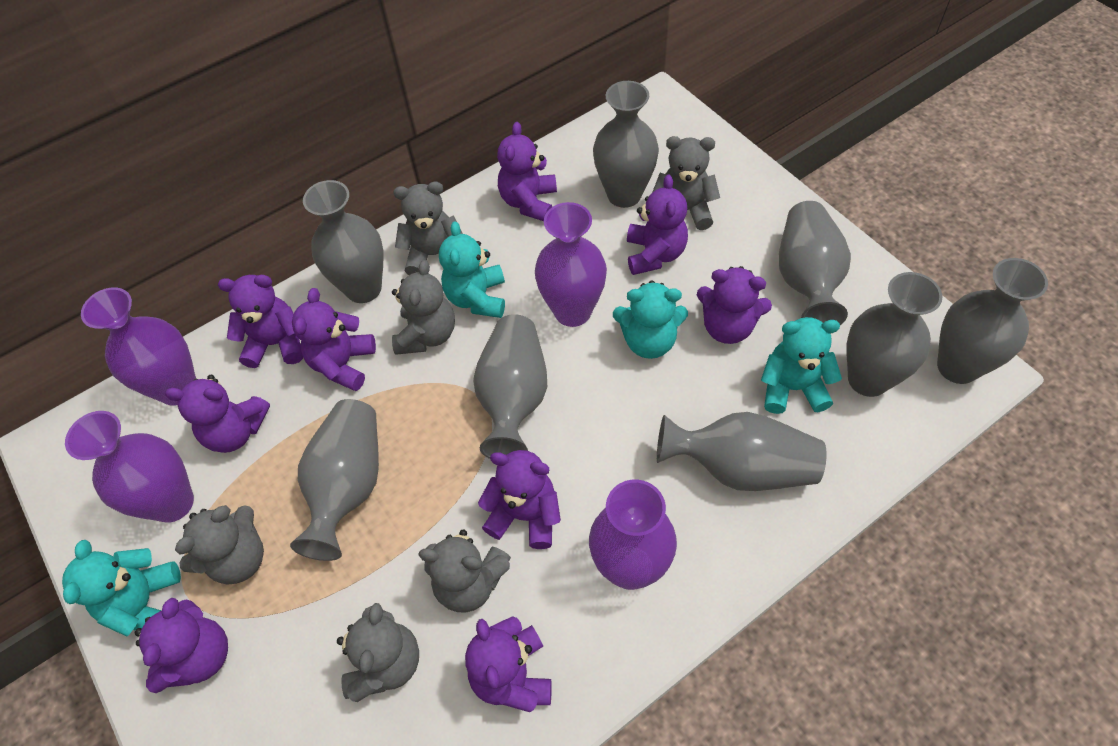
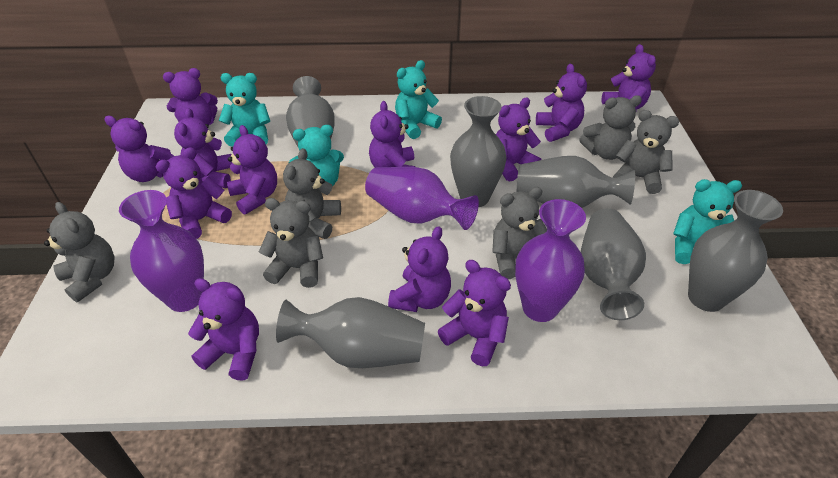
grey vase: 8 -> 6
purple teddy bear: 9 -> 12
purple vase: 4 -> 3

